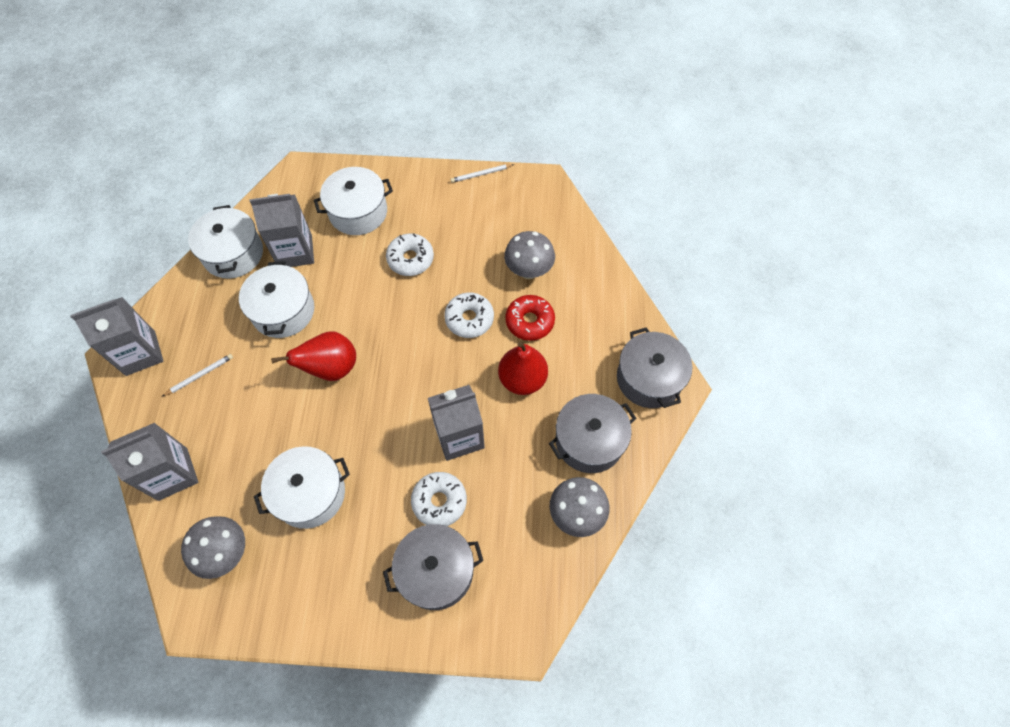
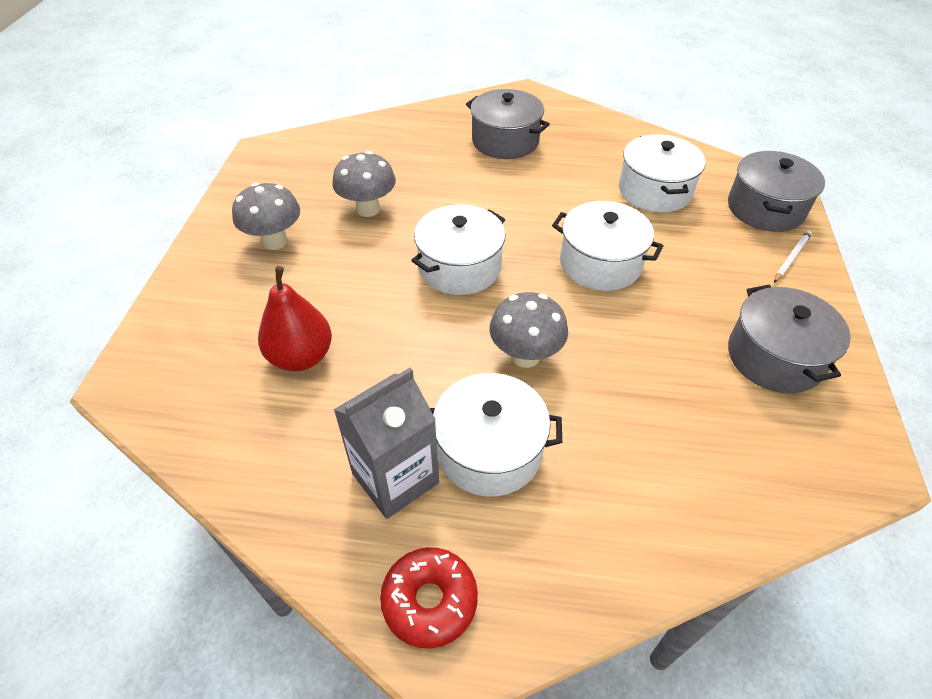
grey carton: 4 -> 1
red pear: 2 -> 1
white donut: 3 -> 0
white pencil: 2 -> 1

